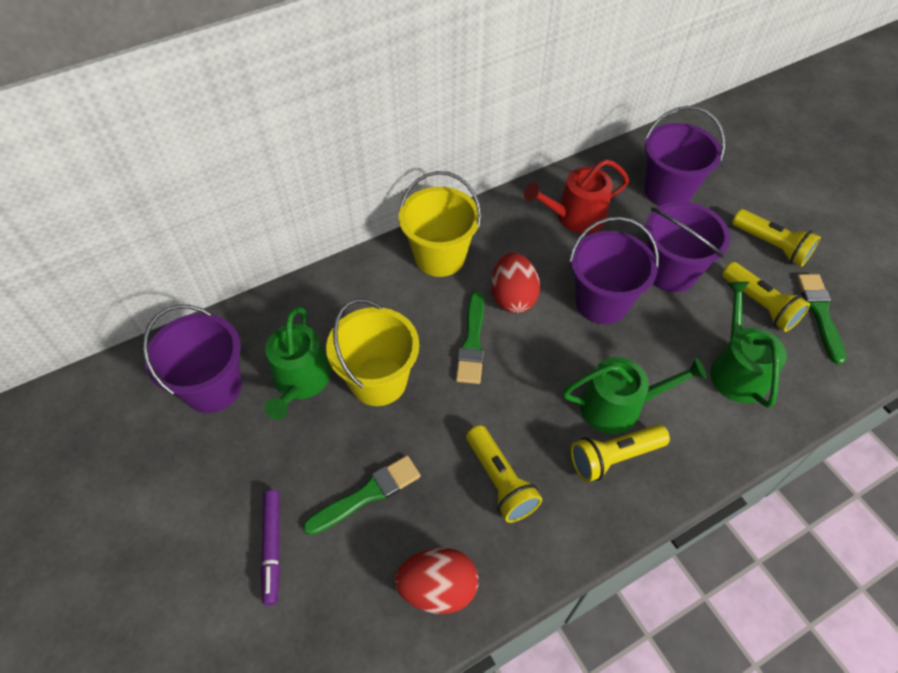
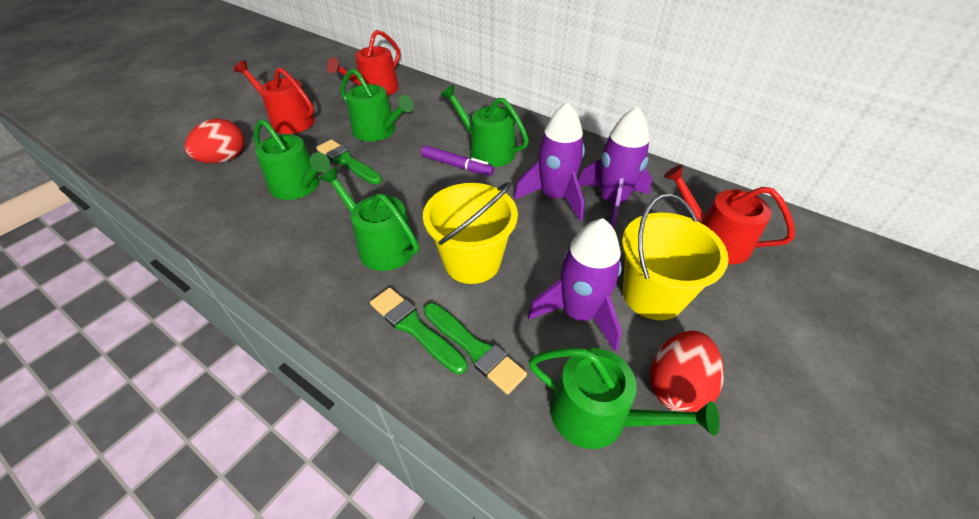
green watering can: 3 -> 5
purple bucket: 4 -> 0
purple rocket: 0 -> 3
red watering can: 1 -> 3
yellow flashlight: 4 -> 0

